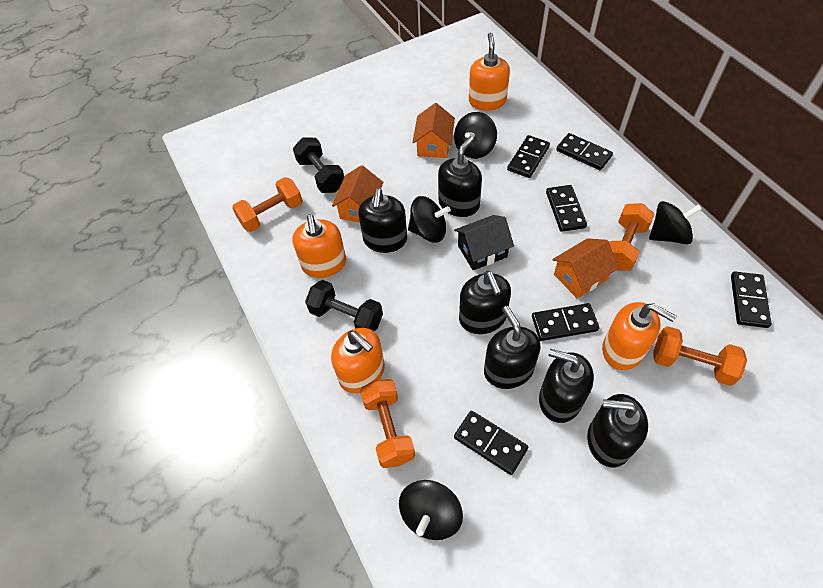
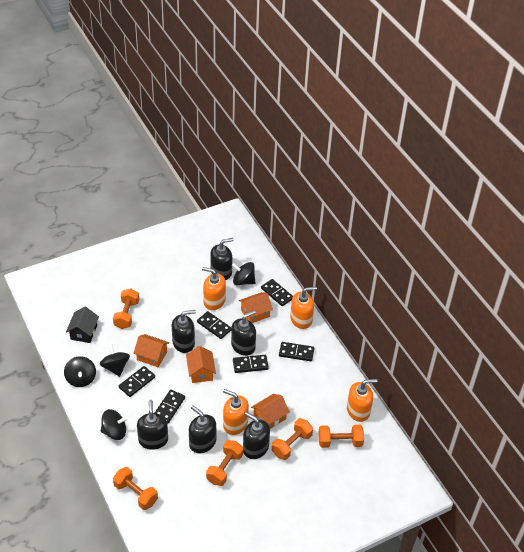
black dumbbell: 2 -> 0
orange dumbbell: 4 -> 5
orange house: 3 -> 4

